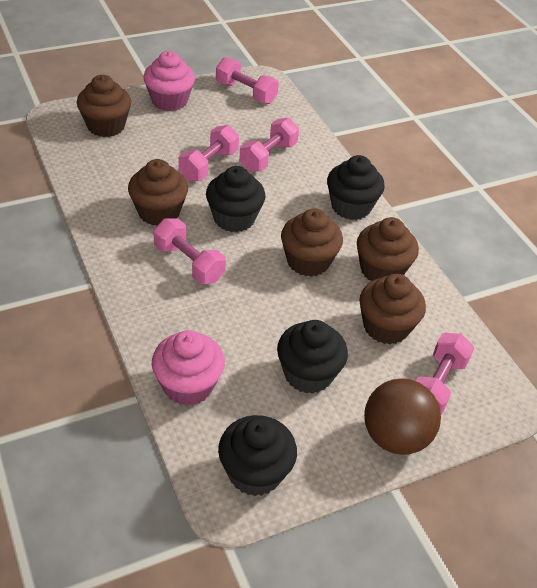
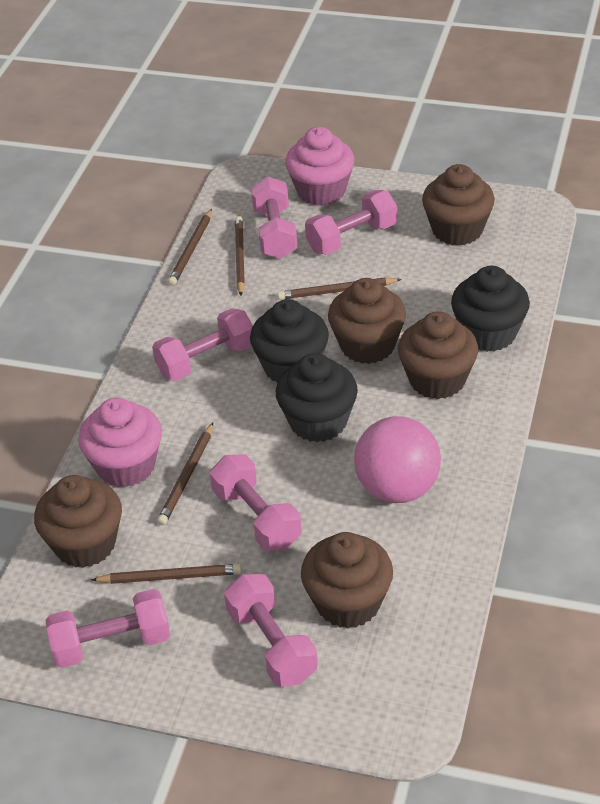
black cupcake: 4 -> 3
brown ball: 1 -> 0
brown pencil: 0 -> 5
pink ball: 0 -> 1
pink dumbbell: 5 -> 6

